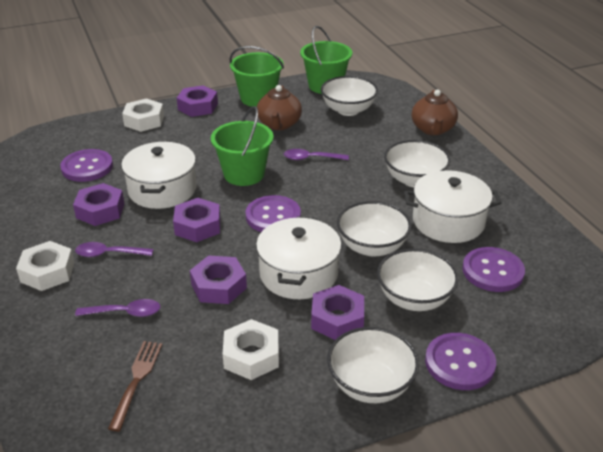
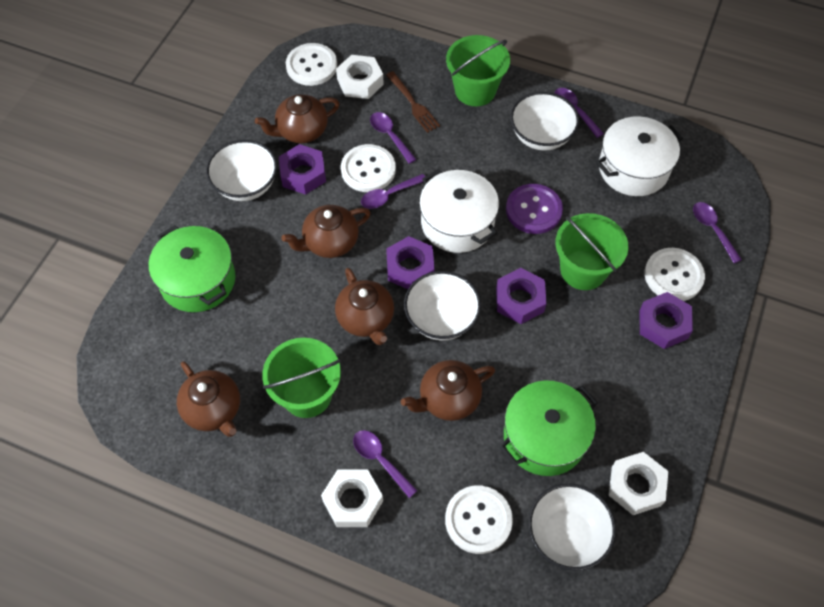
brown teapot: 2 -> 5
green pot: 0 -> 2
purple button: 4 -> 1
purple nut: 5 -> 4
purple spoon: 3 -> 5
white bowl: 5 -> 4
white button: 0 -> 4
white pot: 3 -> 2

